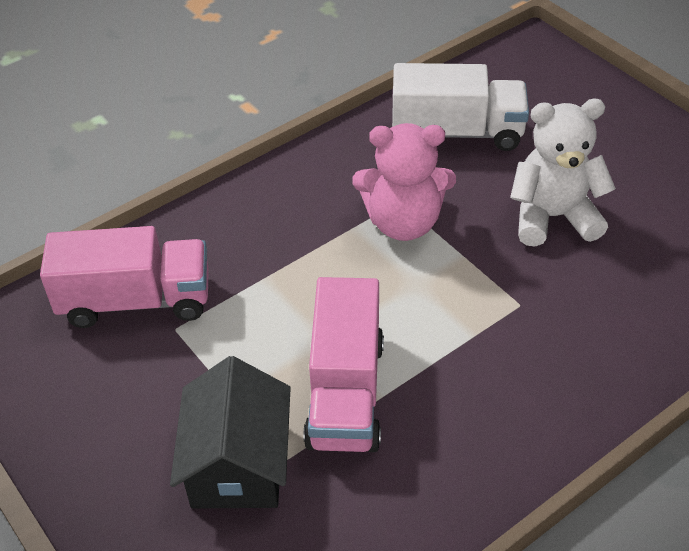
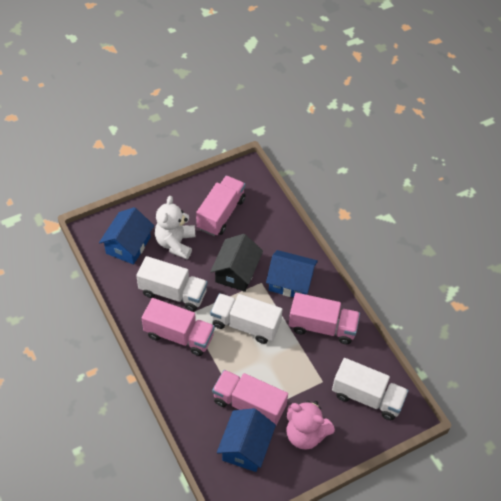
blue house: 0 -> 3
pink truck: 2 -> 4
white truck: 1 -> 3

